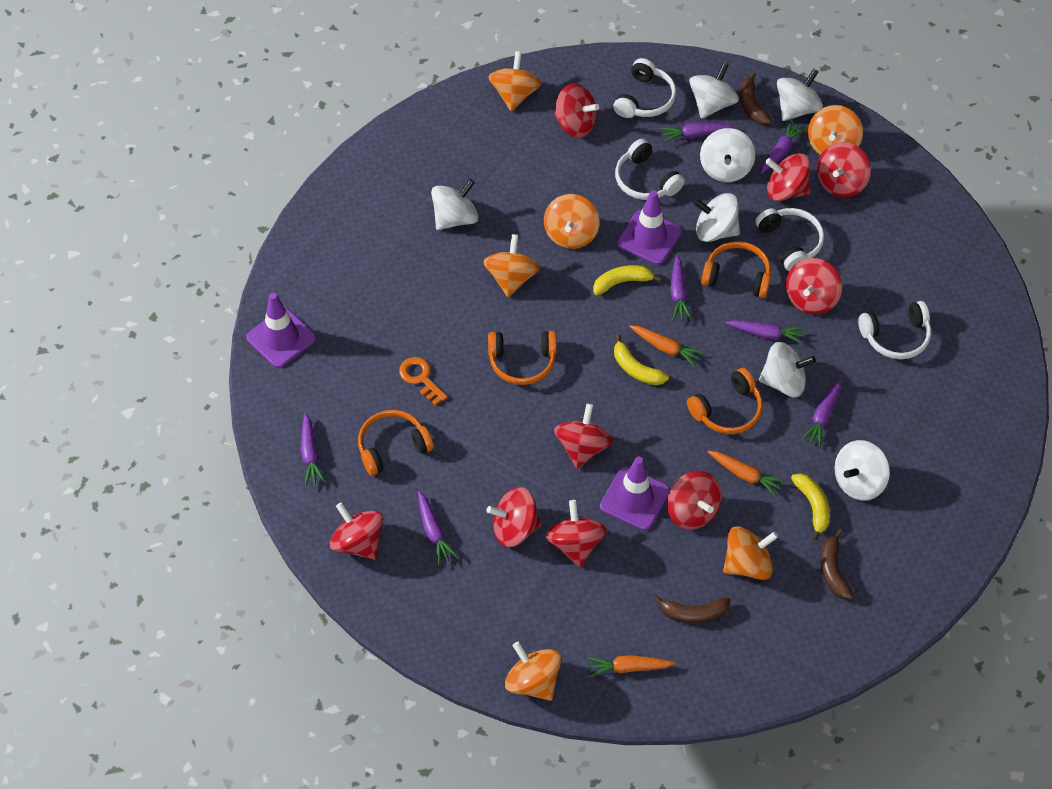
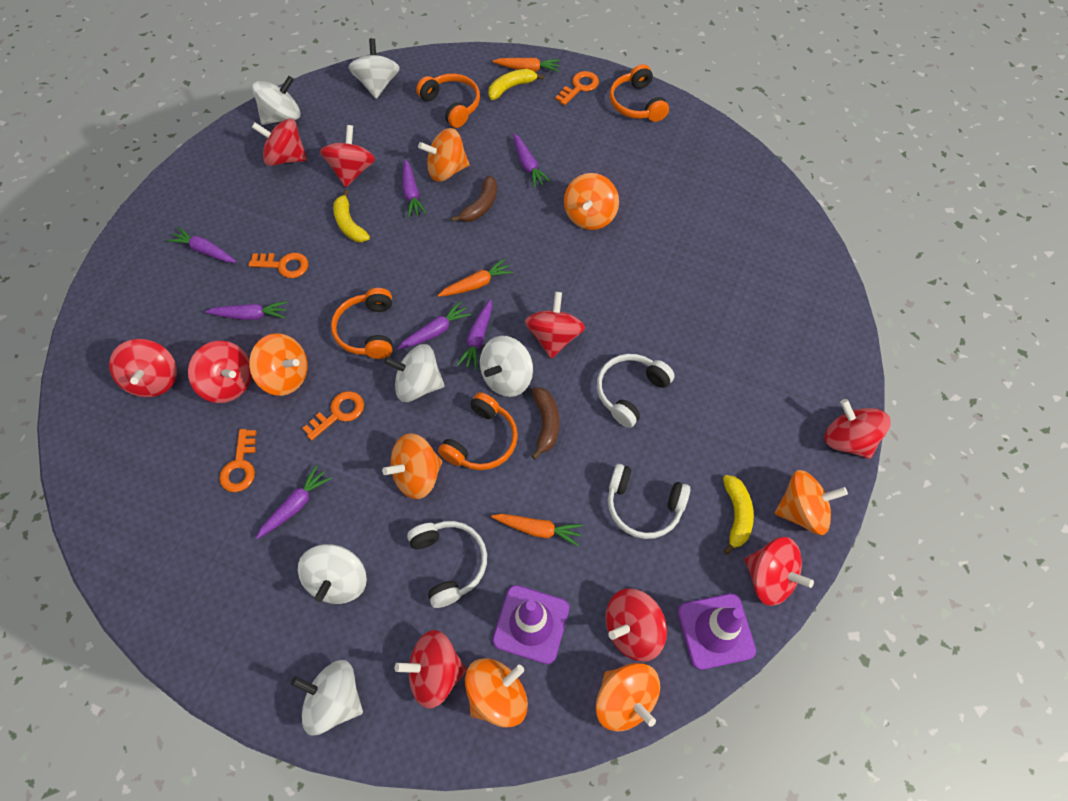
brown banana: 3 -> 2
orange key: 1 -> 4
orange spinning top: 6 -> 7
purple traffic cone: 3 -> 2
white headphones: 4 -> 3
white spinning top: 7 -> 6

